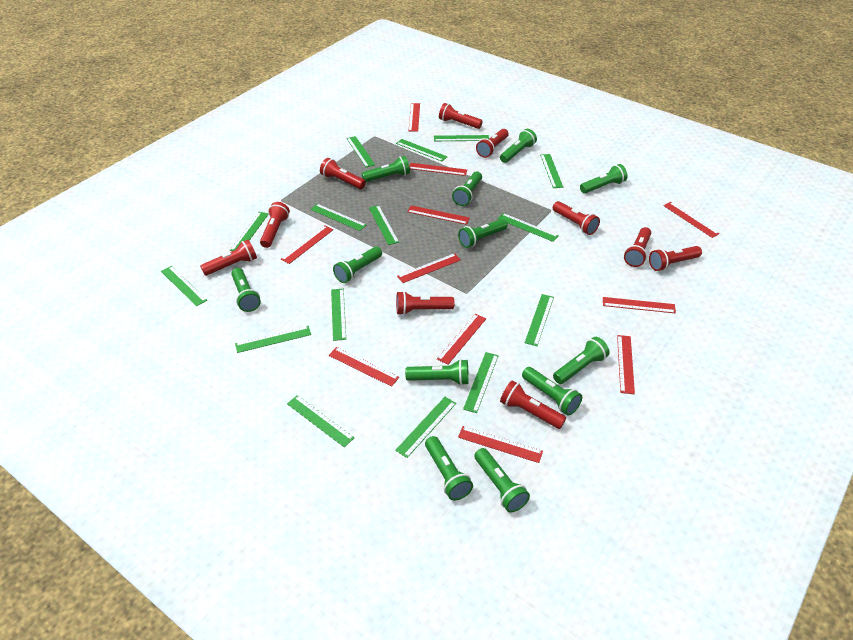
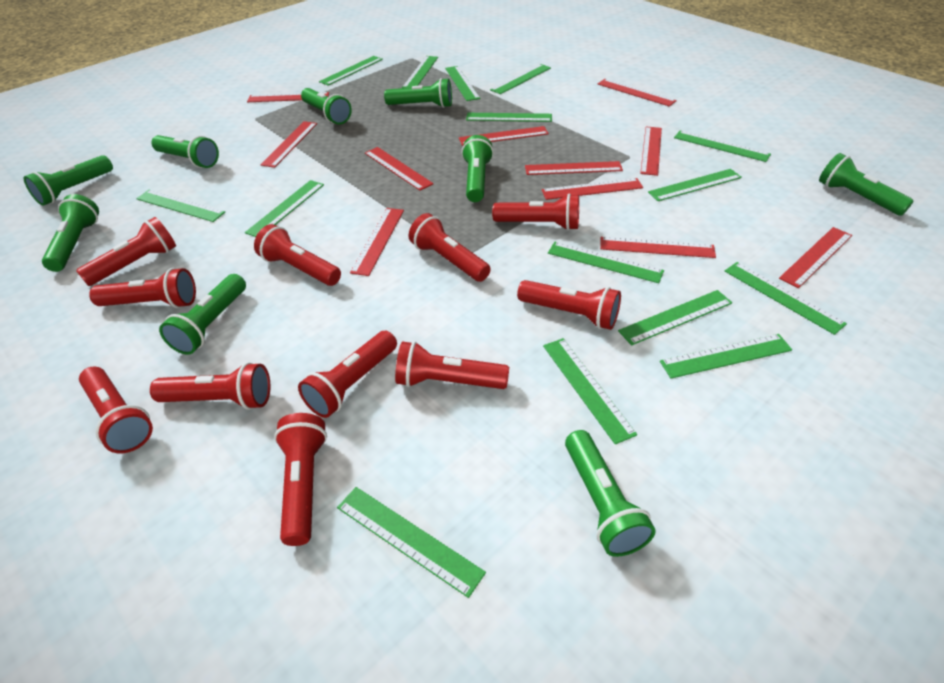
green flashlight: 12 -> 9
red flashlight: 10 -> 11

